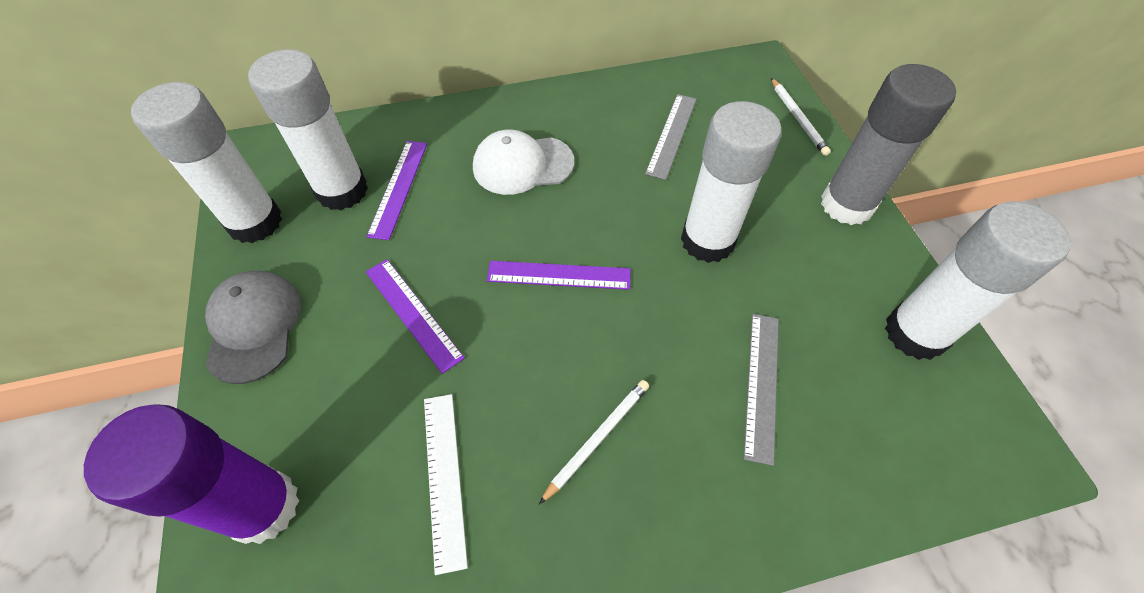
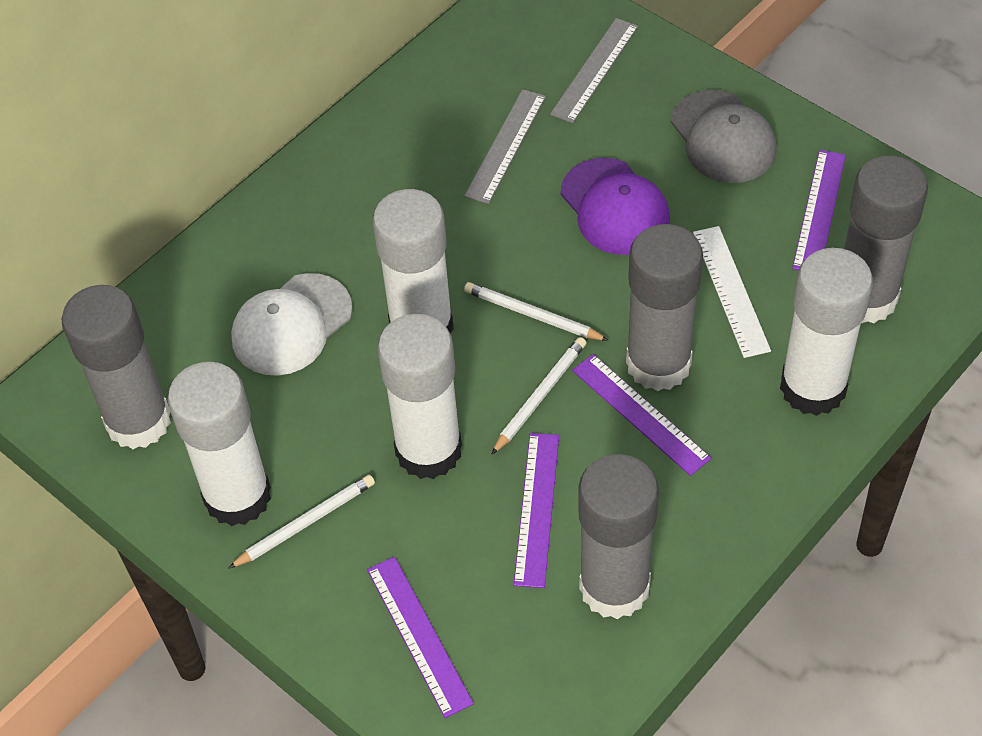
grey glue stick: 1 -> 4
purple cap: 0 -> 1
purple glue stick: 1 -> 0
purple ruler: 3 -> 4
white pencil: 2 -> 3

